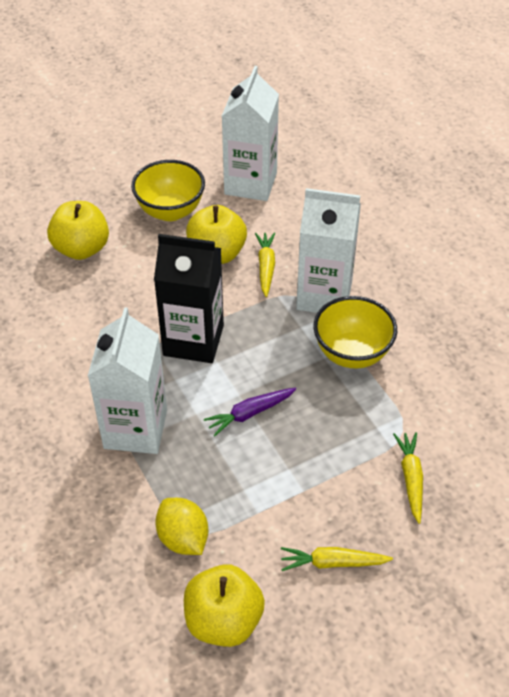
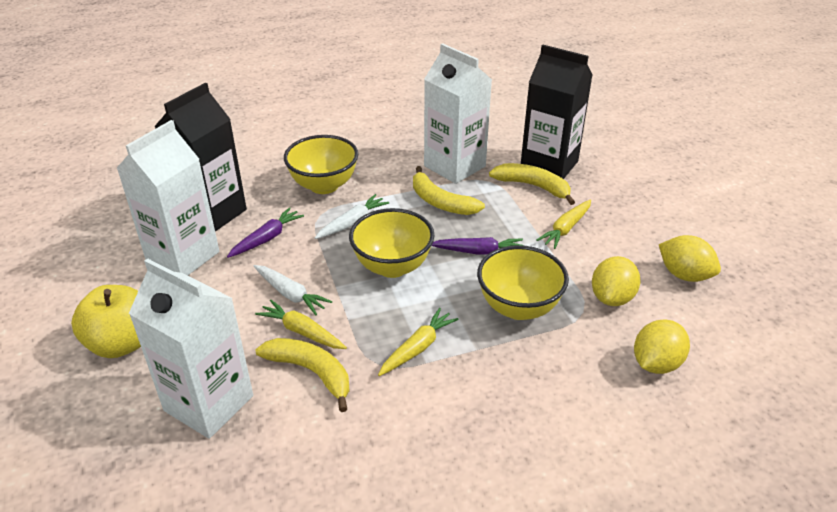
black carton: 1 -> 2
purple carrot: 1 -> 2
white carrot: 0 -> 2
yellow apple: 3 -> 1
yellow banana: 0 -> 3
yellow bowl: 2 -> 3
yellow lemon: 1 -> 3

